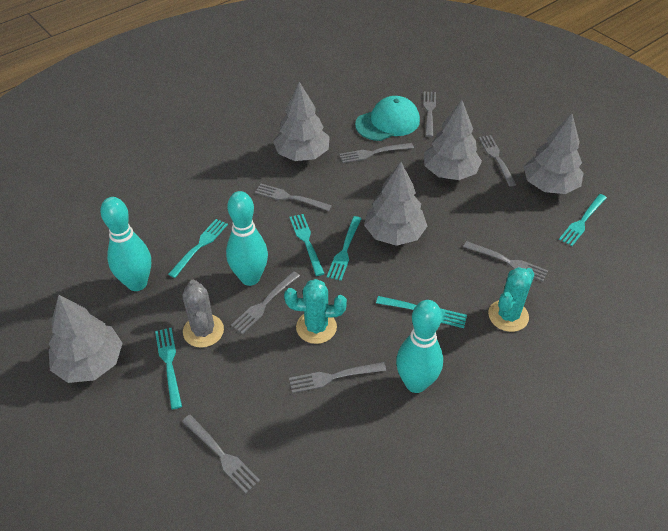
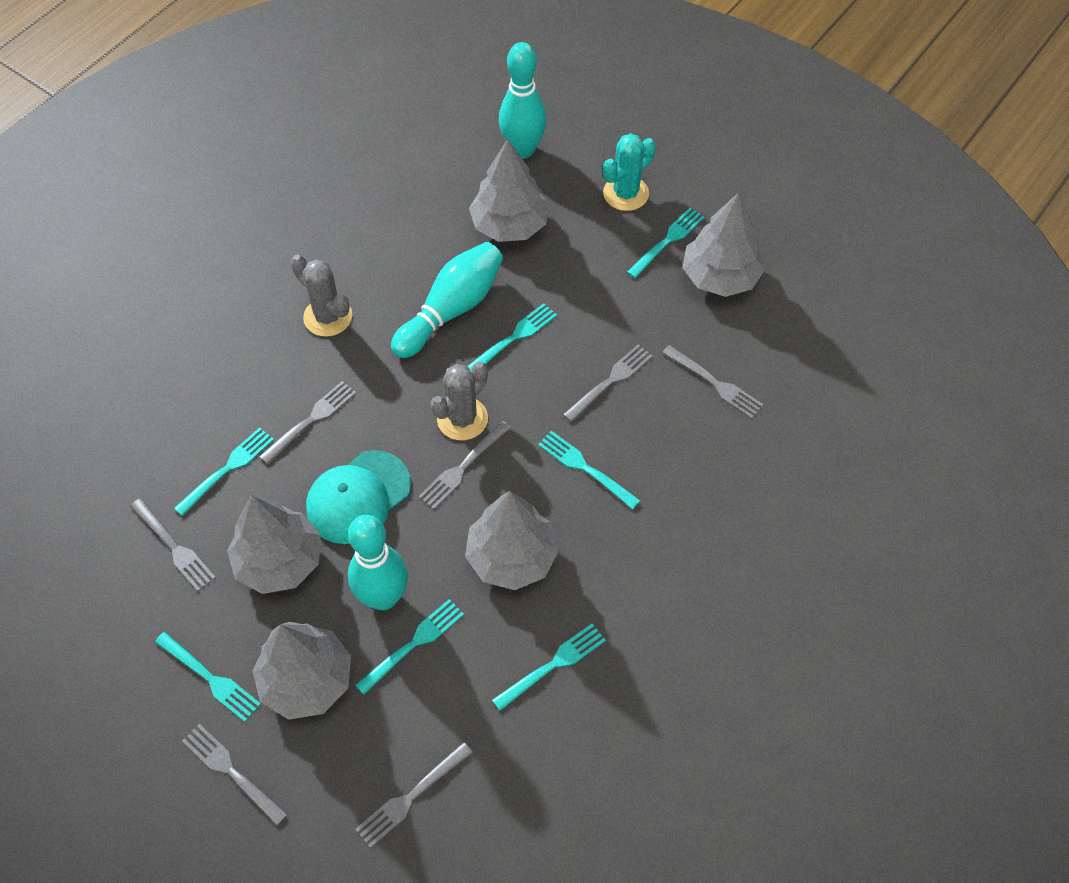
grey cactus: 1 -> 2
grey fork: 8 -> 7
turquoise cactus: 2 -> 1
turquoise fork: 6 -> 7

